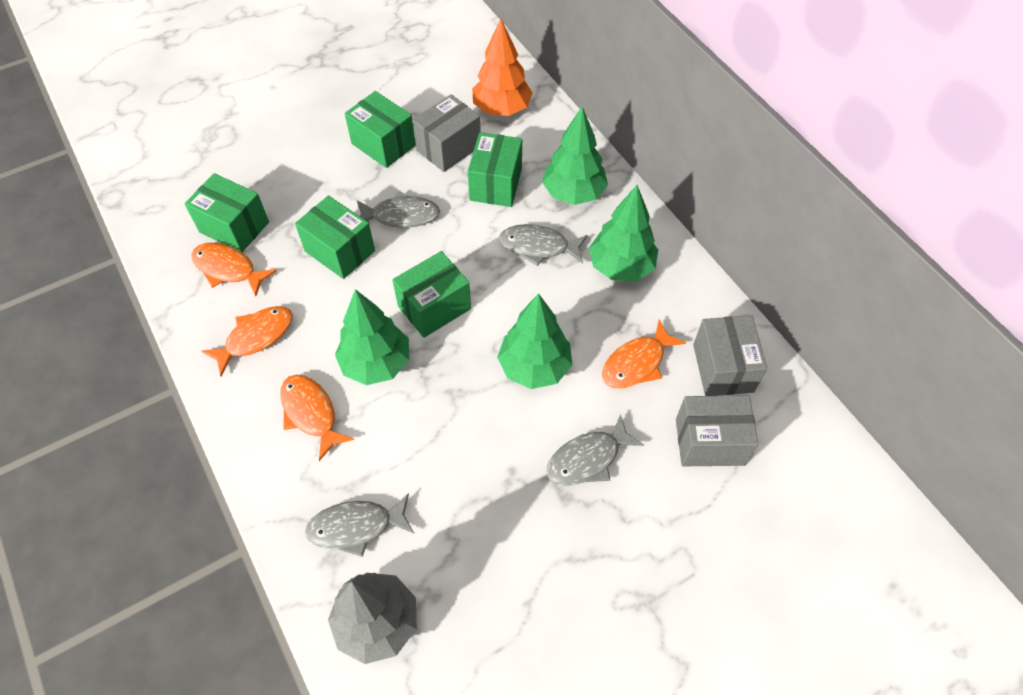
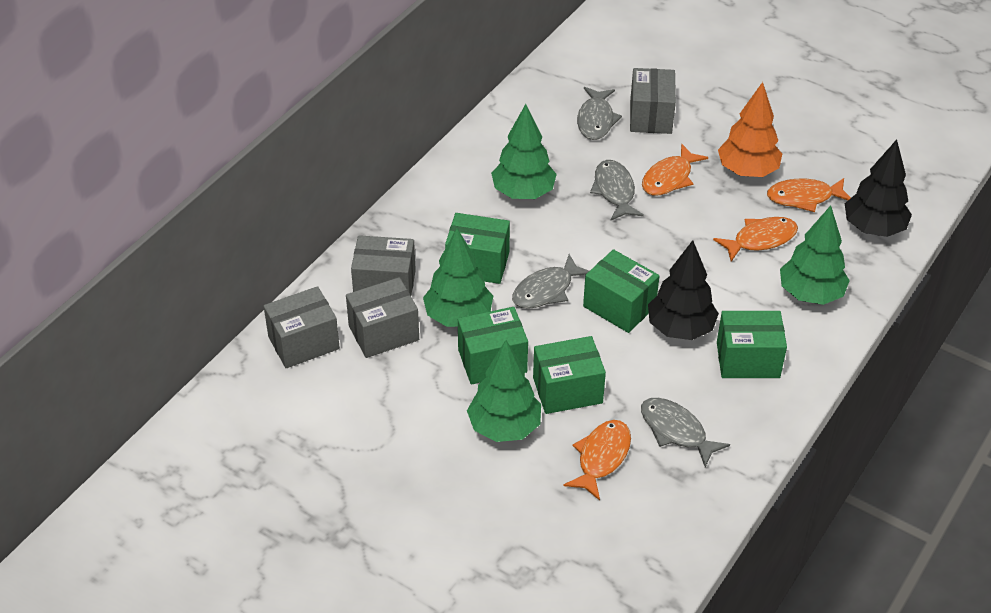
black tree: 0 -> 2
grey box: 3 -> 4
grey tree: 1 -> 0

